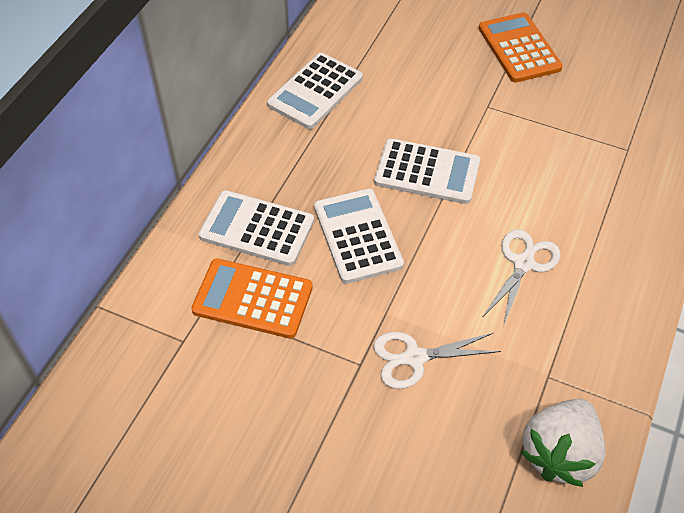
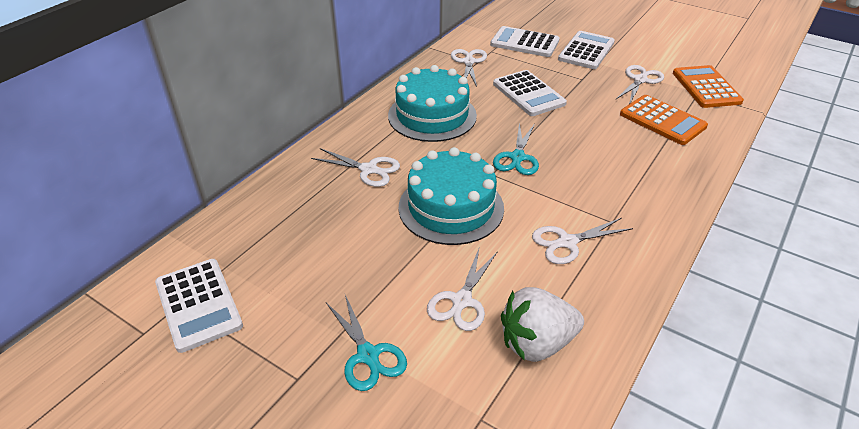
turquoise cake: 0 -> 2
turquoise scissors: 0 -> 2
white scissors: 2 -> 5

